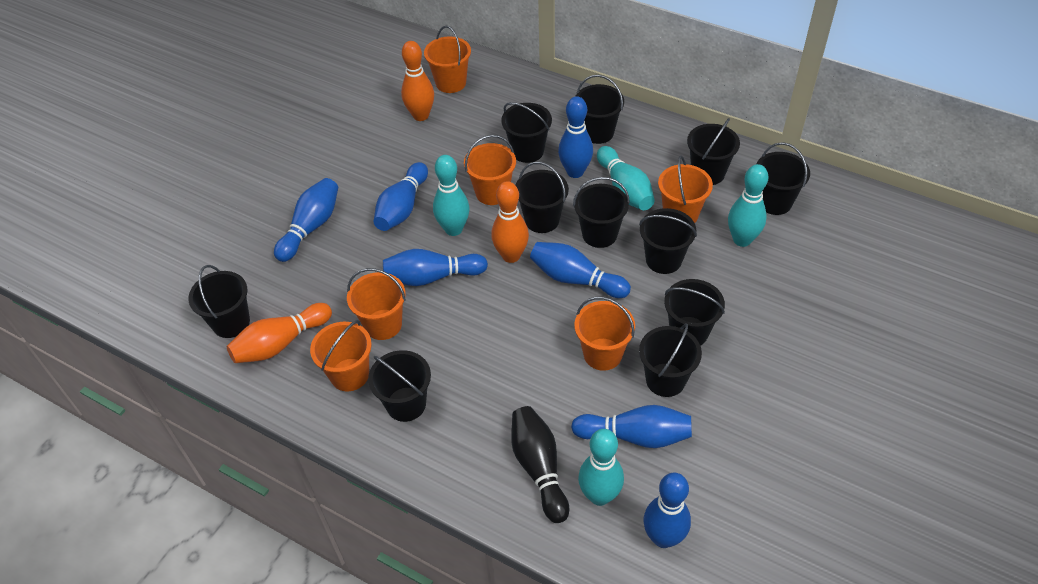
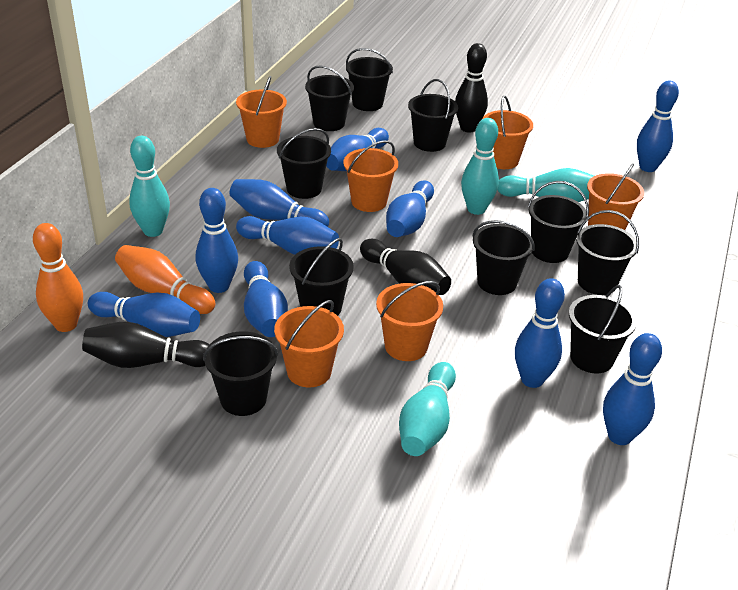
black bowling pin: 1 -> 3
black bucket: 11 -> 10
blue bowling pin: 7 -> 10
orange bowling pin: 3 -> 2

